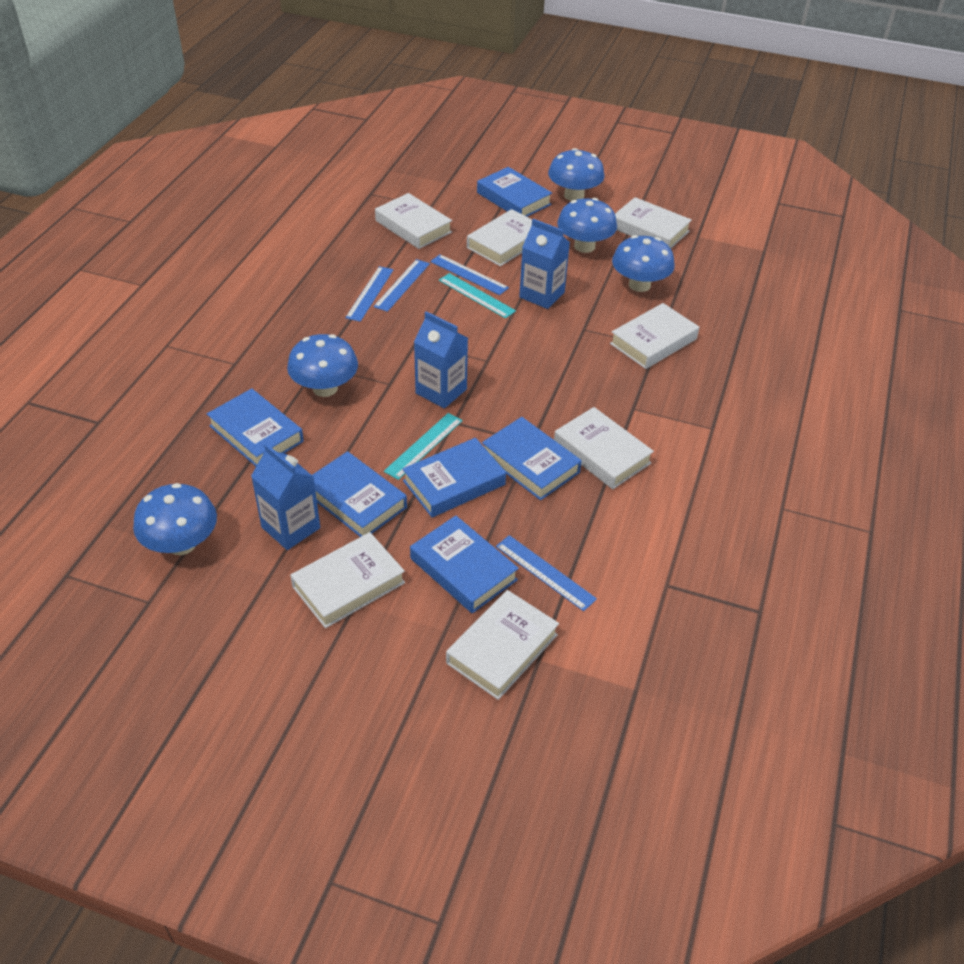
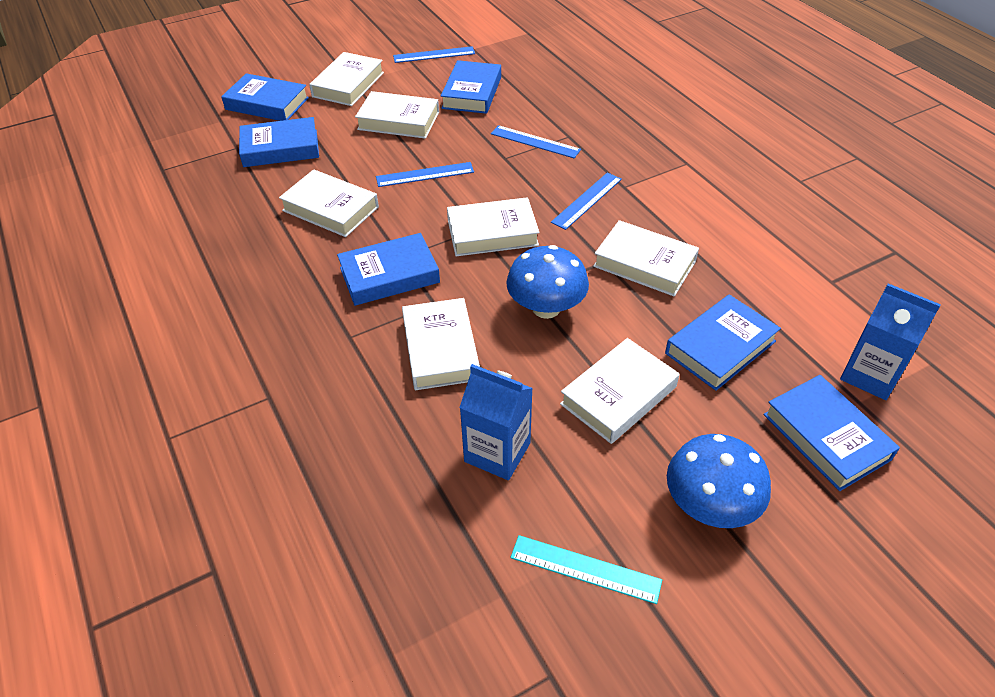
blue carton: 3 -> 2
blue mushroom: 5 -> 2
turquoise ruler: 2 -> 1

